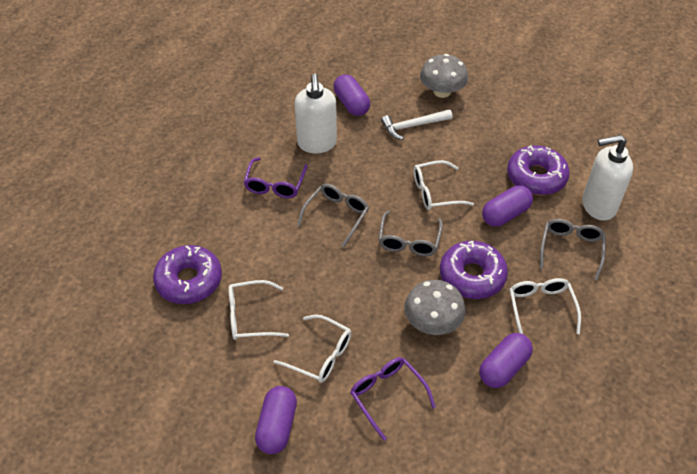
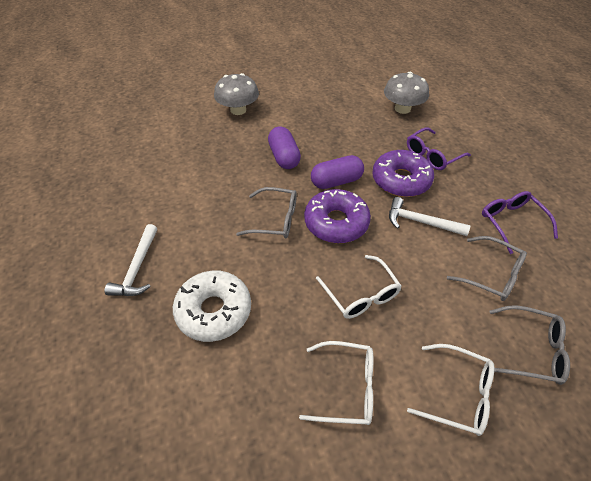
purple capsule: 4 -> 2
purple donut: 3 -> 2
white donut: 0 -> 1
white glasses: 4 -> 3
white hammer: 1 -> 2
white soap dispenser: 2 -> 0

